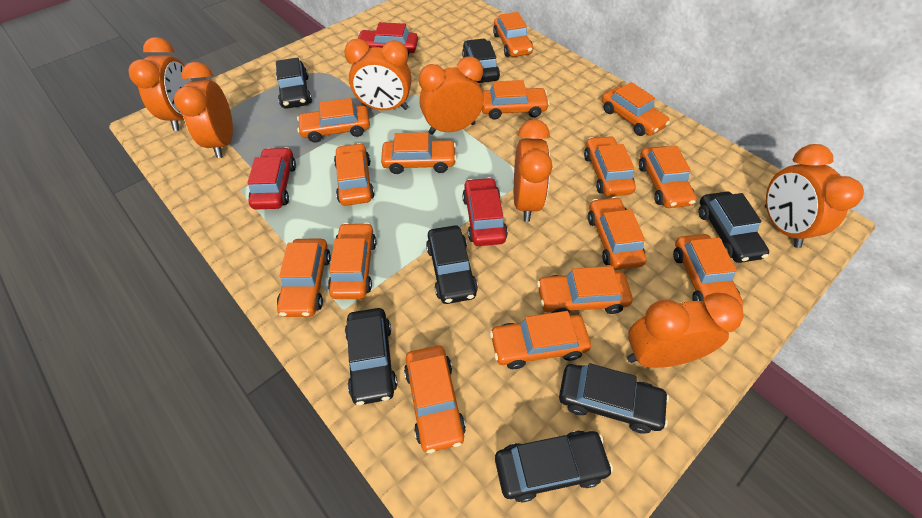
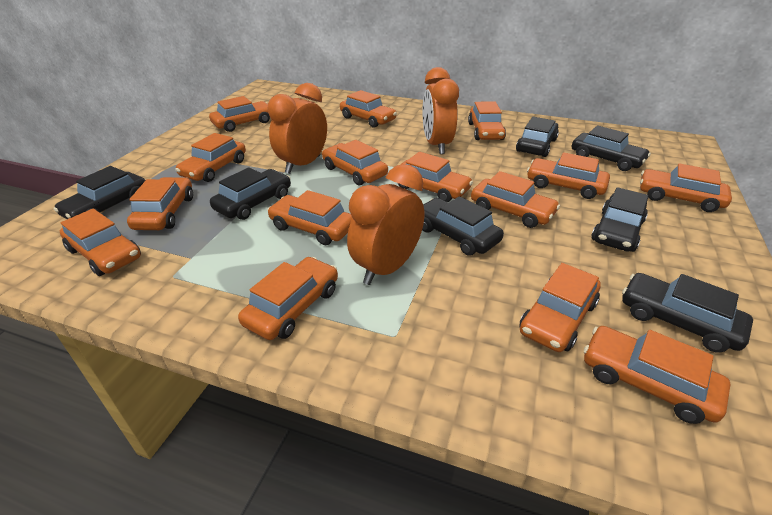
orange clock: 7 -> 3
red car: 3 -> 0

